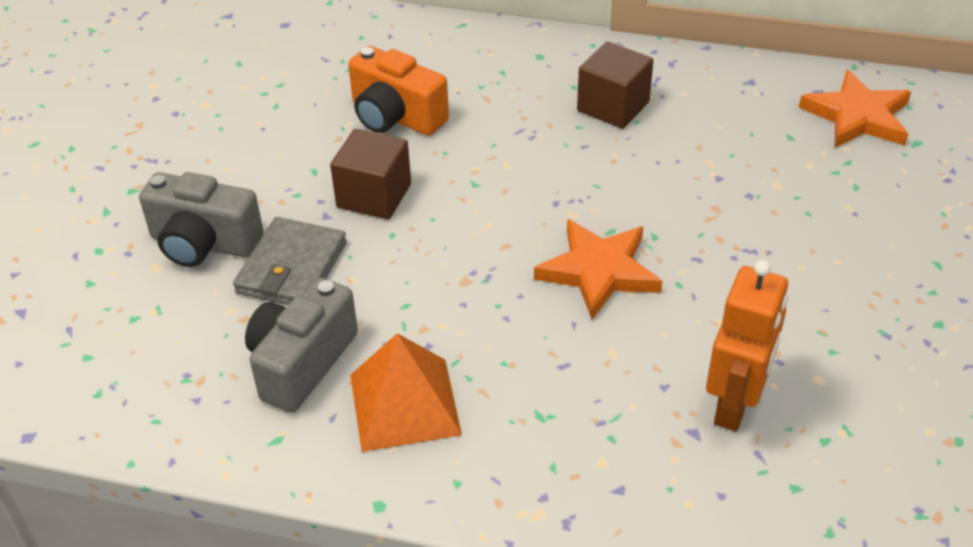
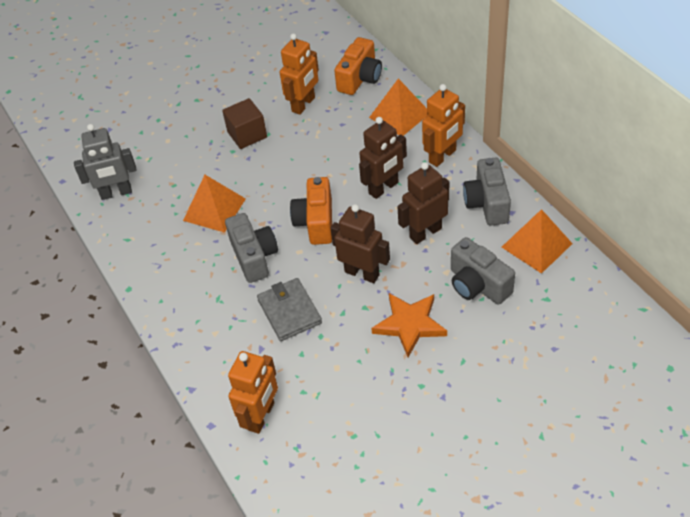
brown cube: 2 -> 1
brown robot: 0 -> 3
grey camera: 2 -> 3
grey robot: 0 -> 1
orange camera: 1 -> 2
orange pyramid: 1 -> 3
orange robot: 1 -> 3
orange star: 2 -> 1

